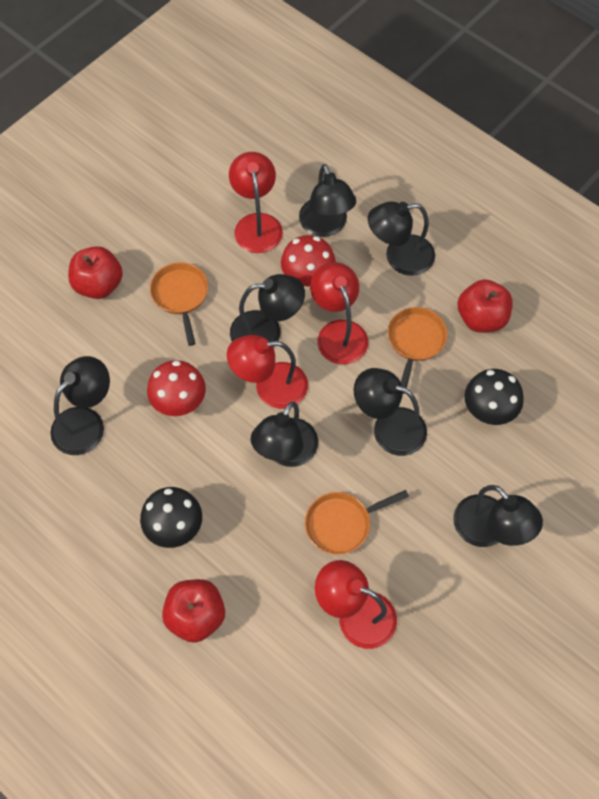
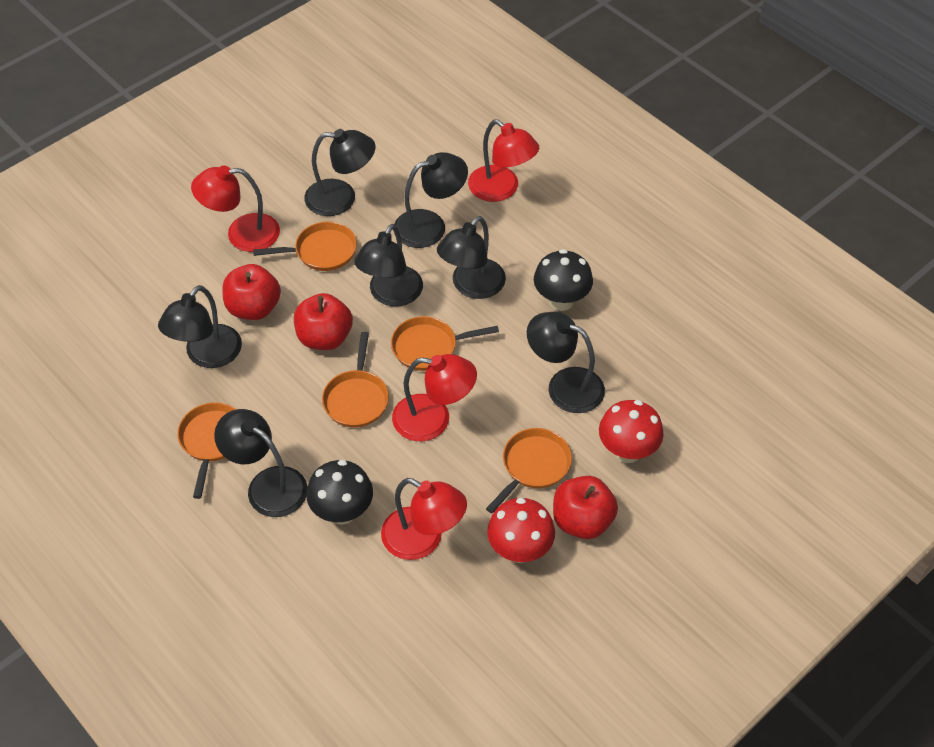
orange pan: 3 -> 5

